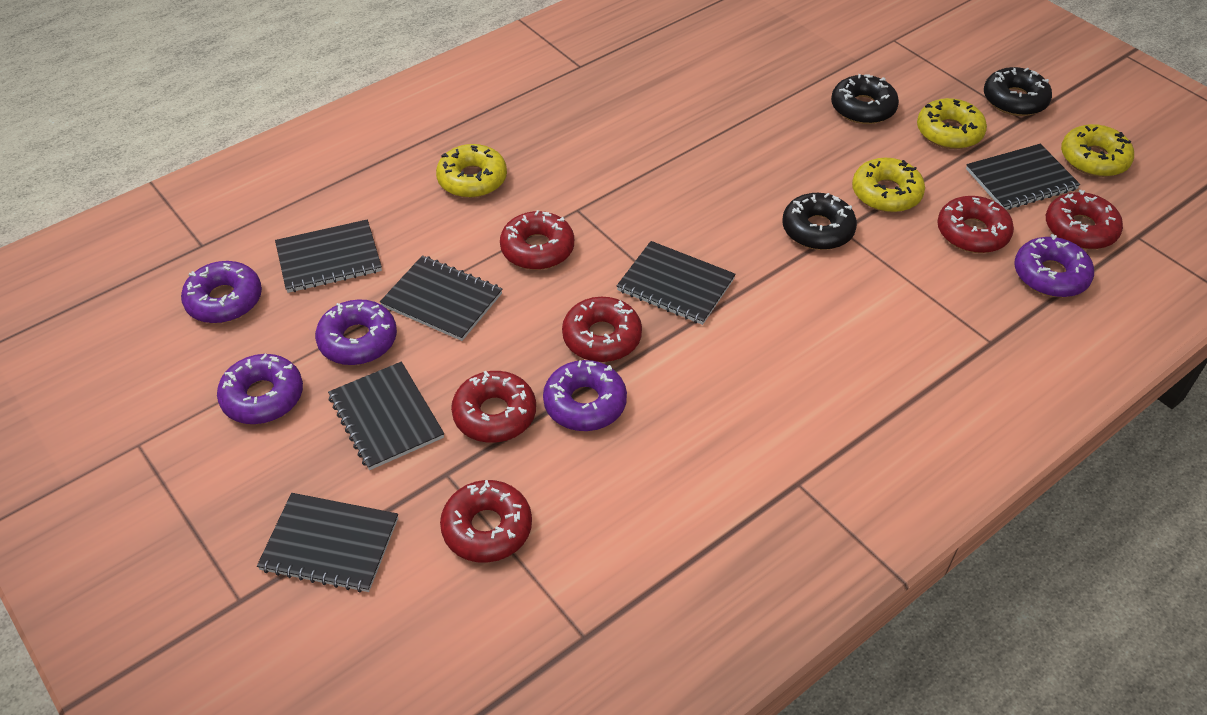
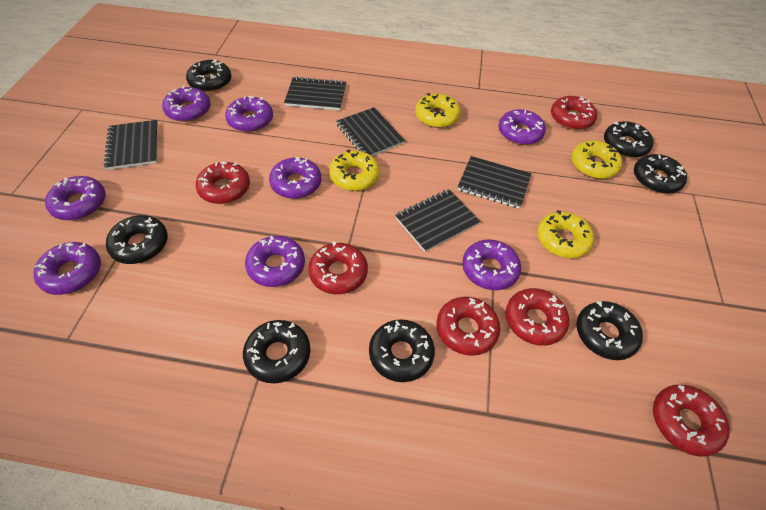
black donut: 3 -> 7
black notebook: 6 -> 5
purple donut: 5 -> 8

